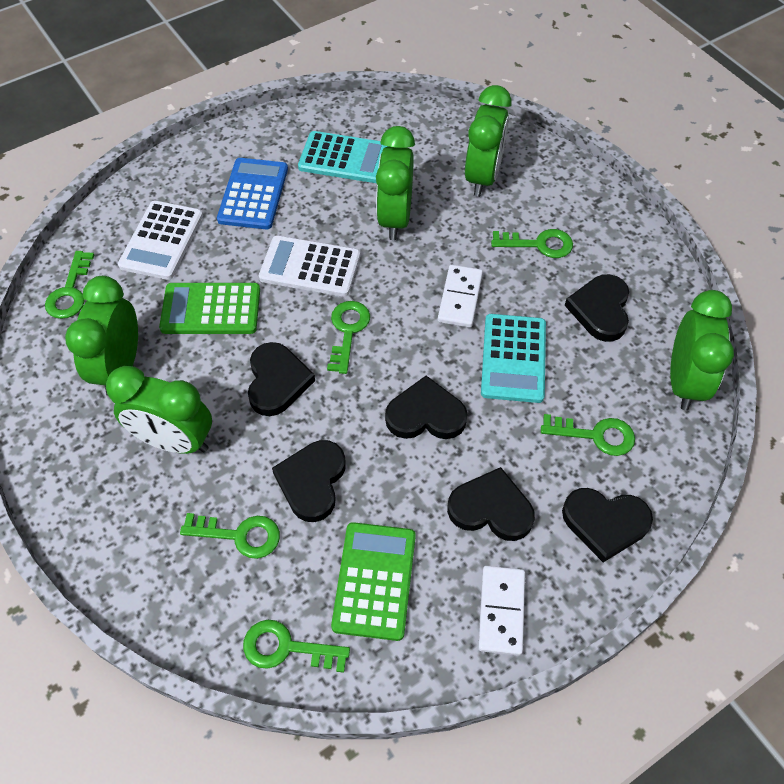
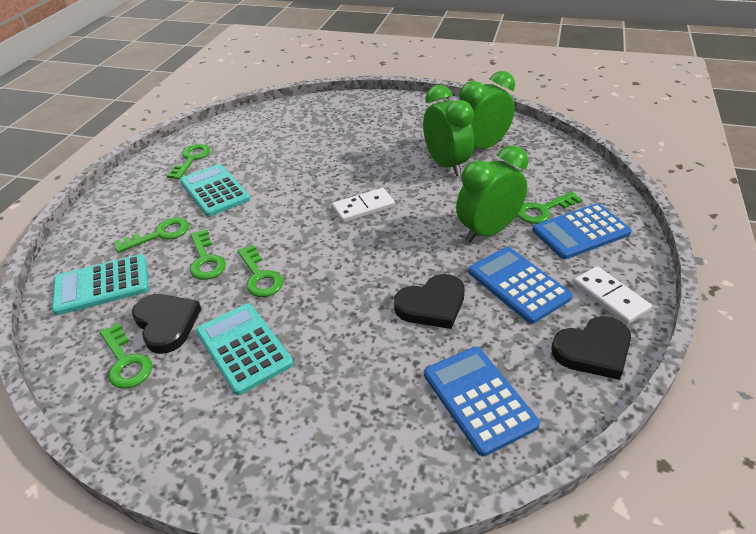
black heart: 6 -> 3
blue calculator: 1 -> 3
green calculator: 2 -> 0
green clock: 5 -> 3
turquoise calculator: 2 -> 3
white calculator: 2 -> 0

